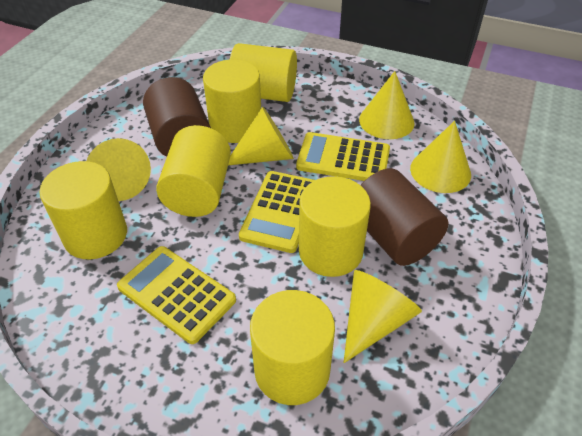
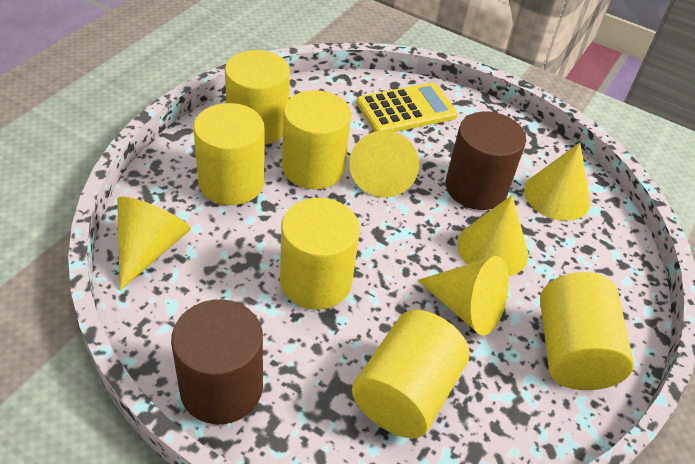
yellow calculator: 3 -> 1

